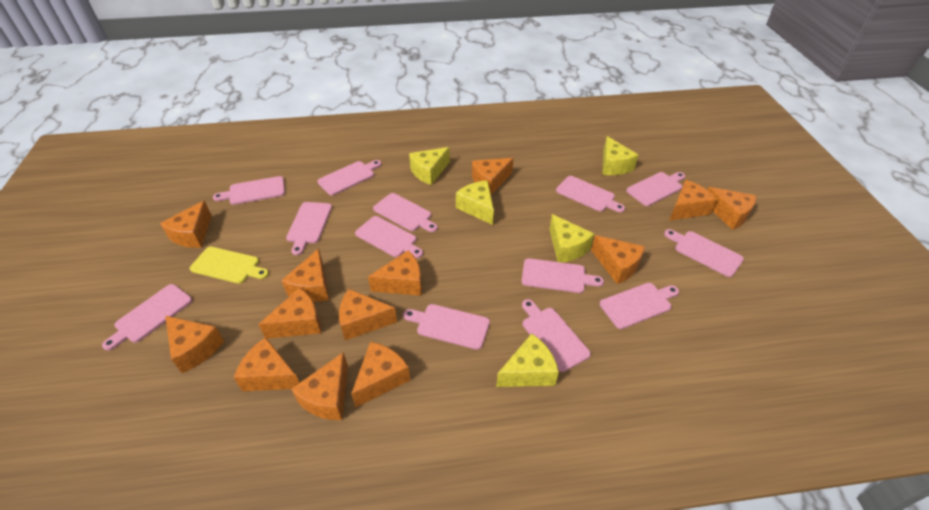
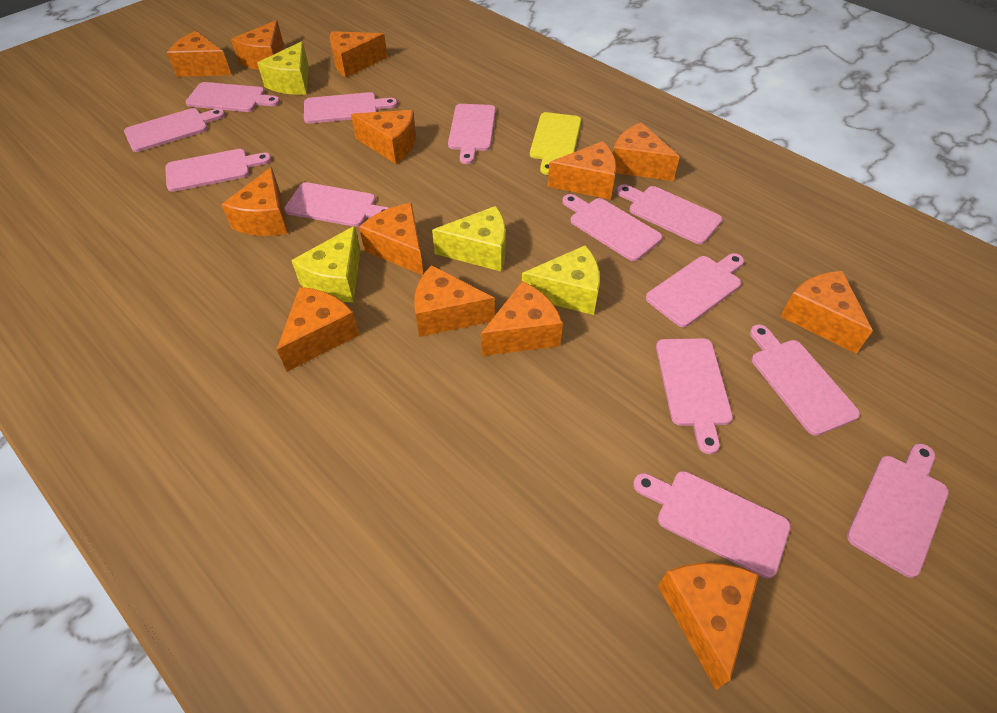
yellow cheese: 5 -> 4

